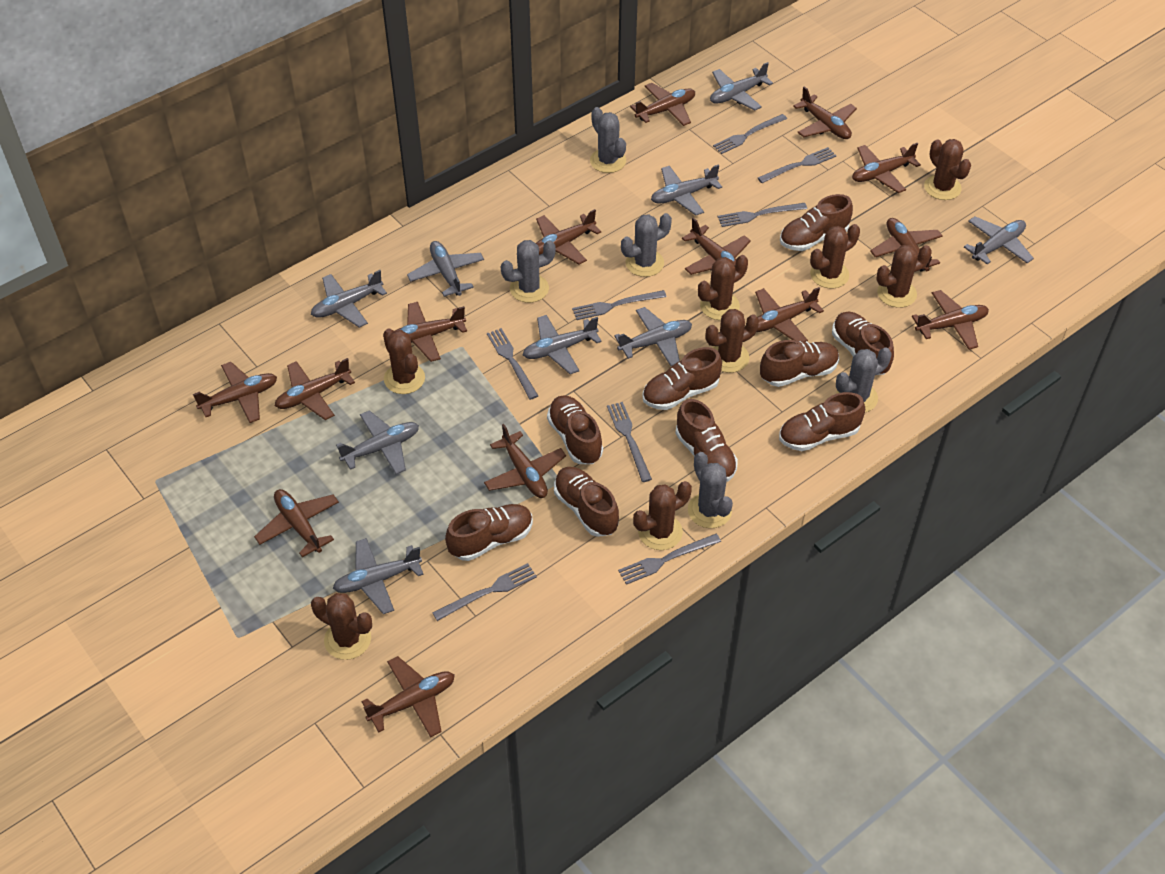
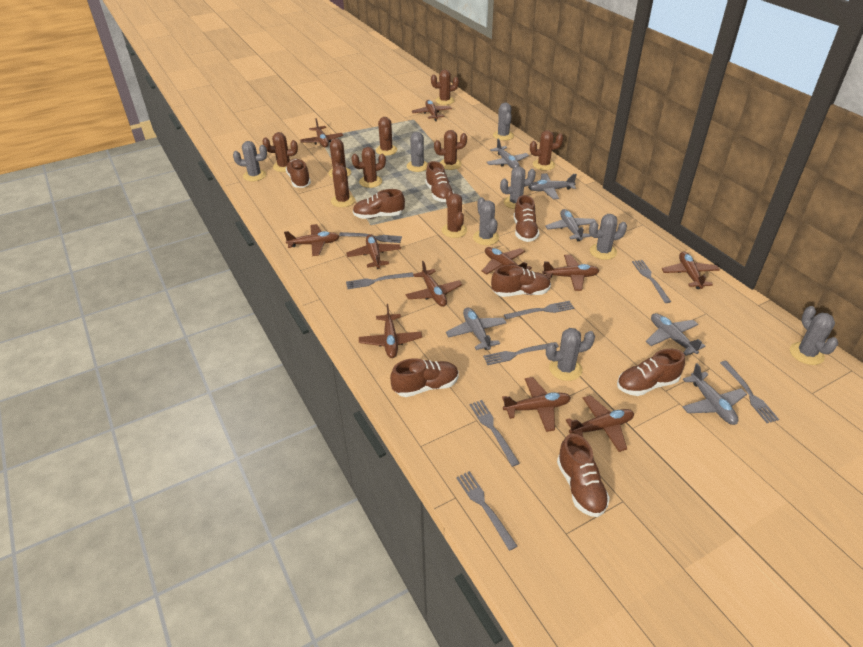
brown cactus: 8 -> 9
brown plane: 14 -> 11
brown shoe: 9 -> 8
grey cactus: 5 -> 8
grey plane: 9 -> 6

